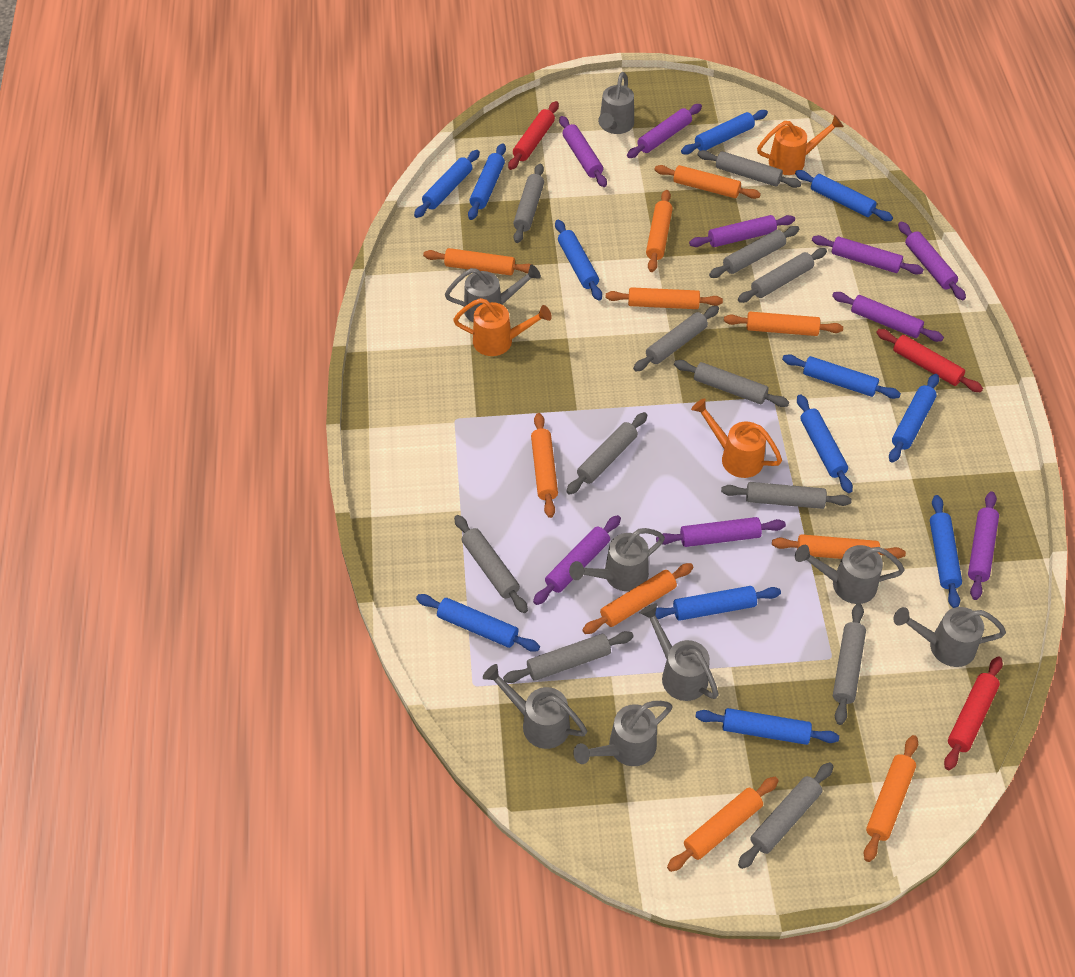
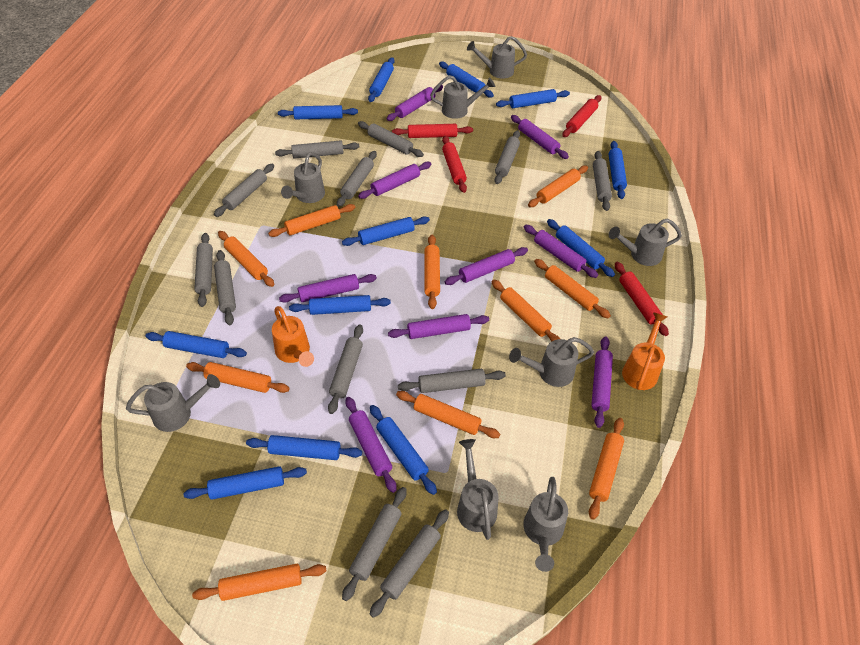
orange watering can: 3 -> 2
red rolling pin: 3 -> 4

